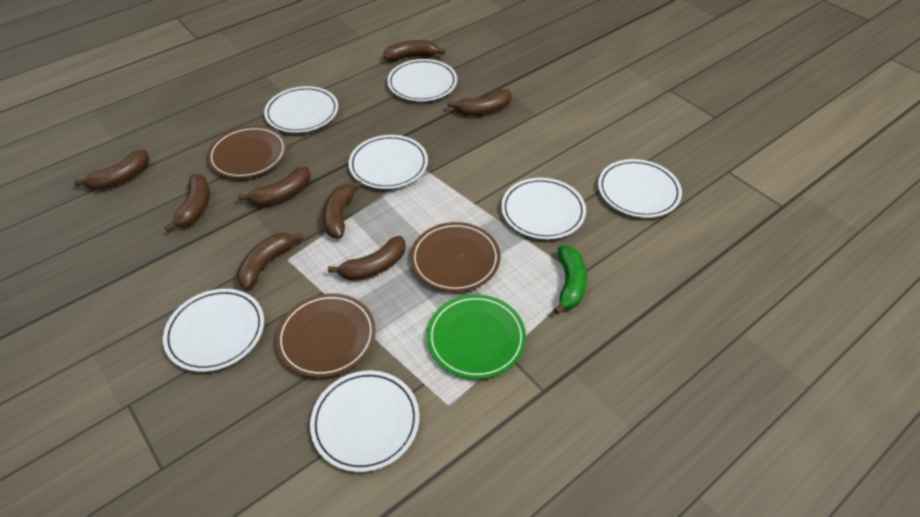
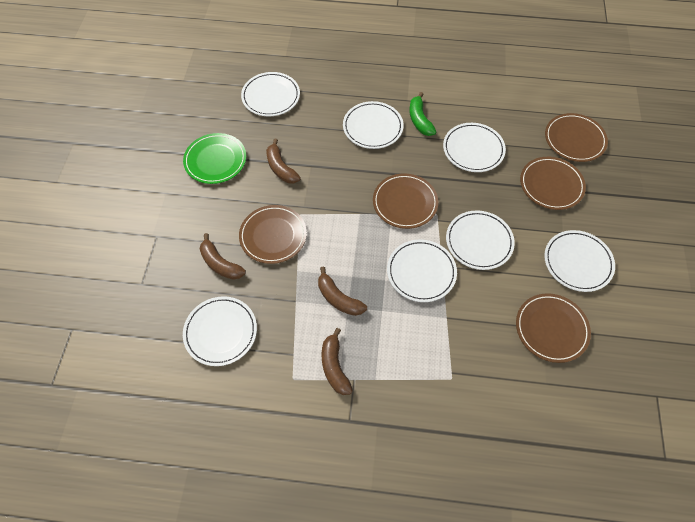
brown banana: 8 -> 4
brown plate: 3 -> 5

